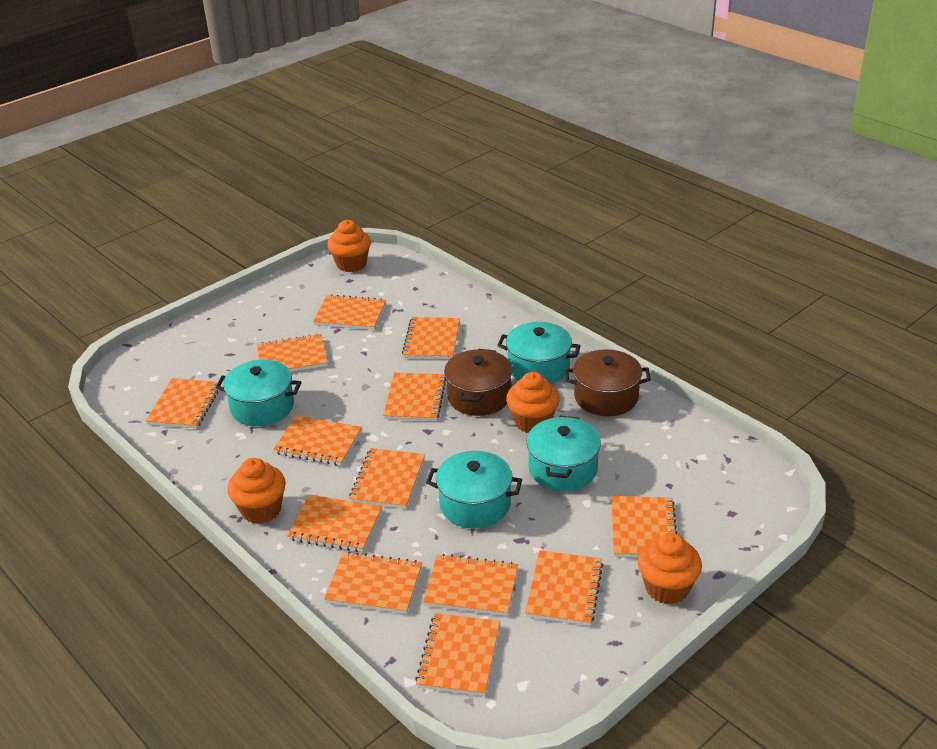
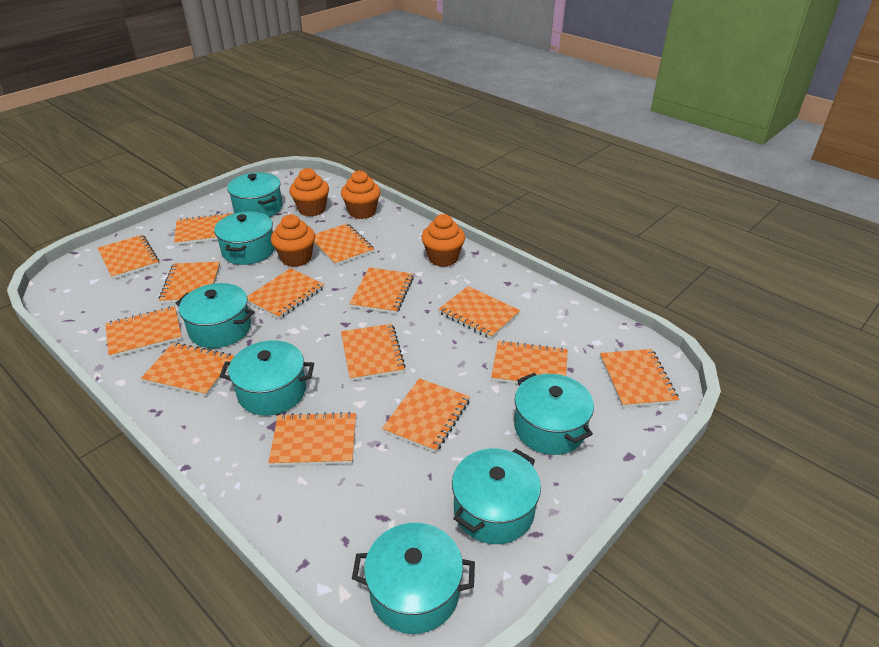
brown pot: 2 -> 0
orange notebook: 13 -> 14
turquoise pot: 4 -> 7

